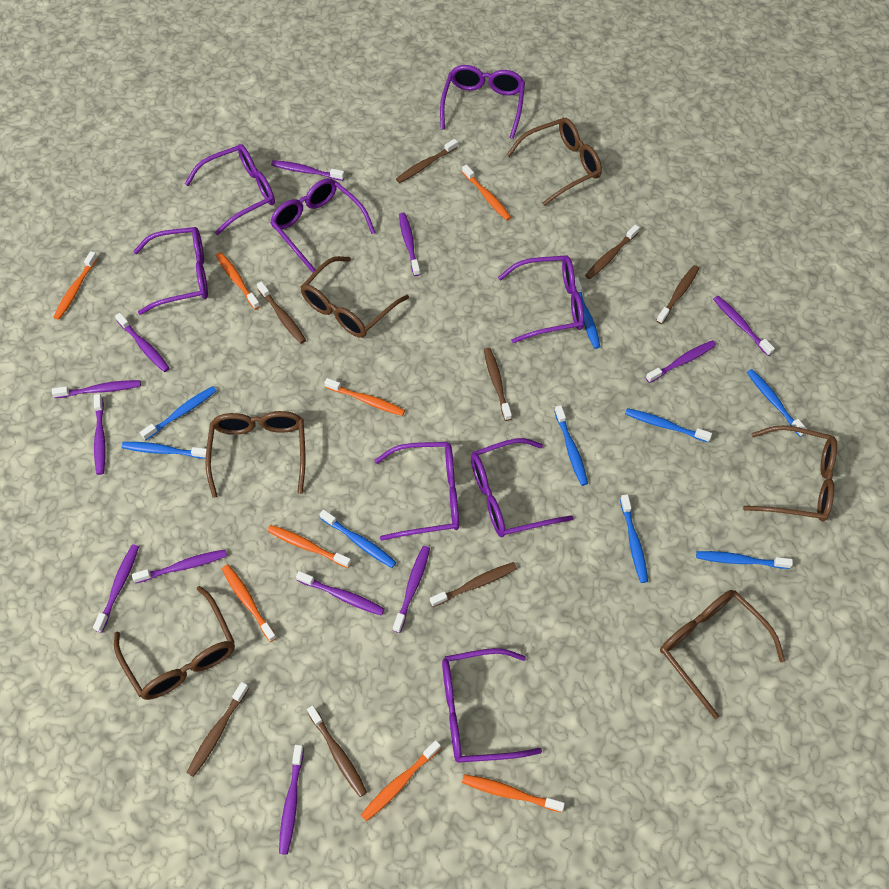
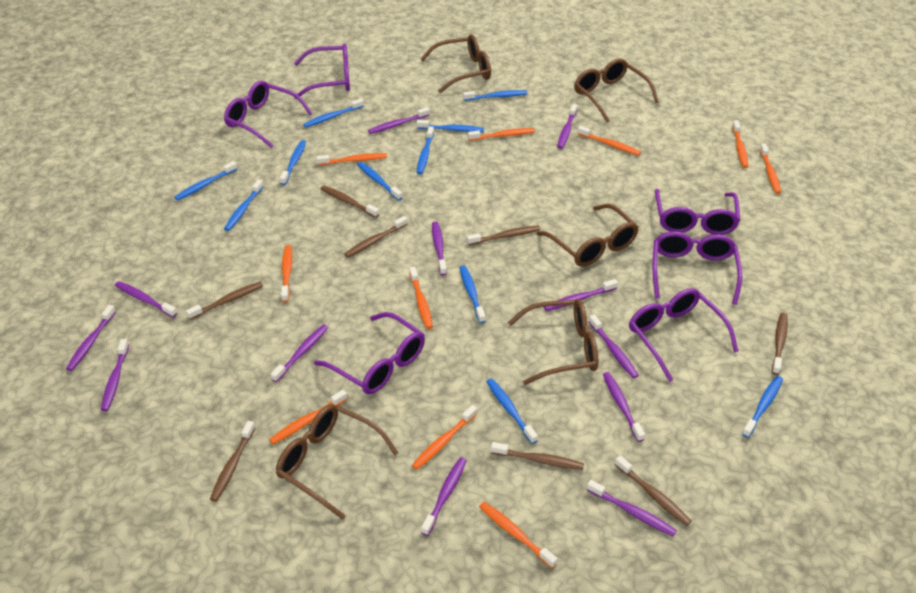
blue toothbrush: 9 -> 11
brown glasses: 6 -> 5
orange toothbrush: 8 -> 10
purple glasses: 8 -> 6

